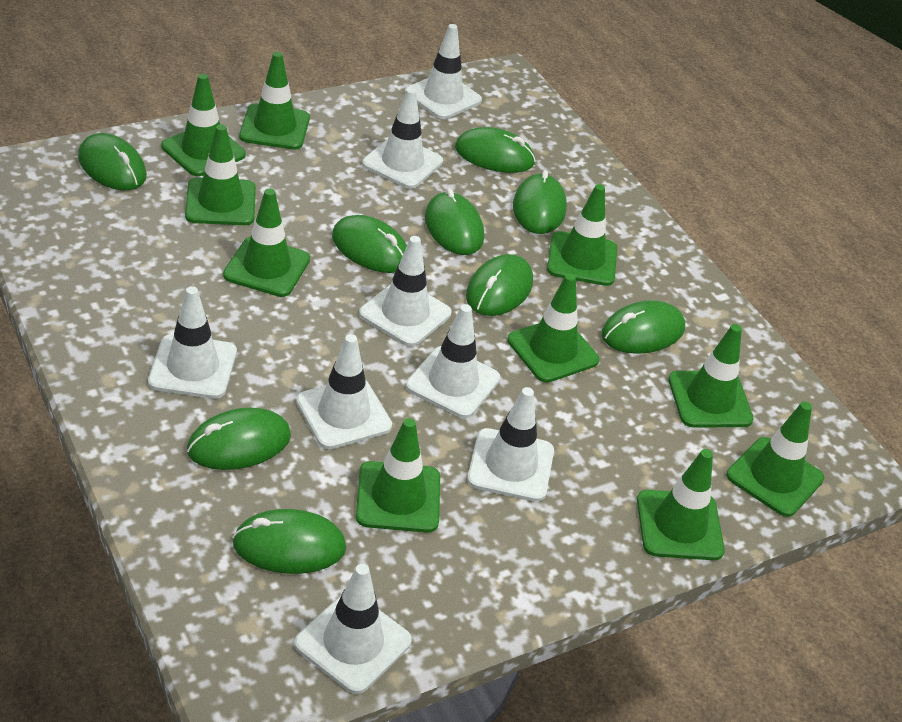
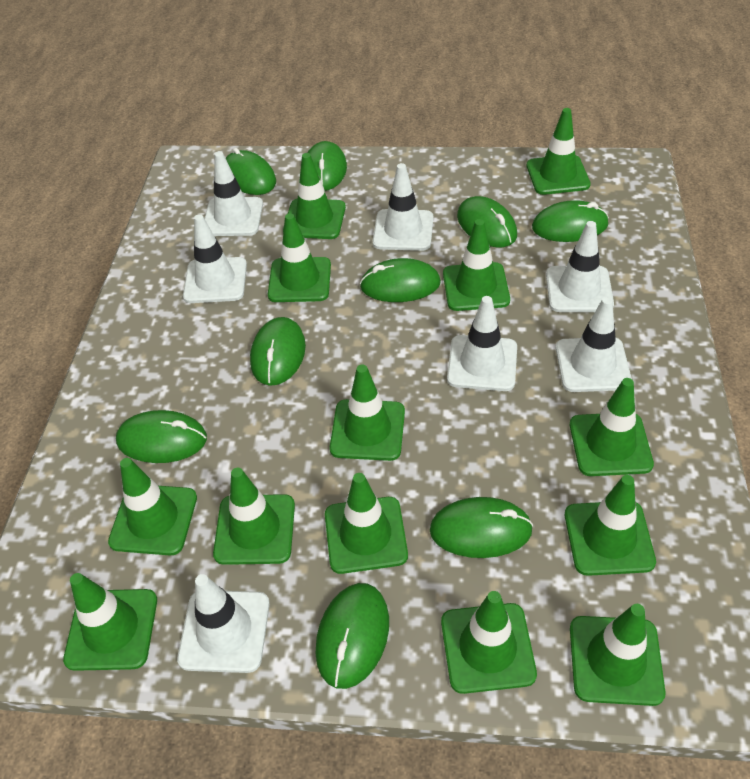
green traffic cone: 10 -> 13
white traffic cone: 8 -> 7

